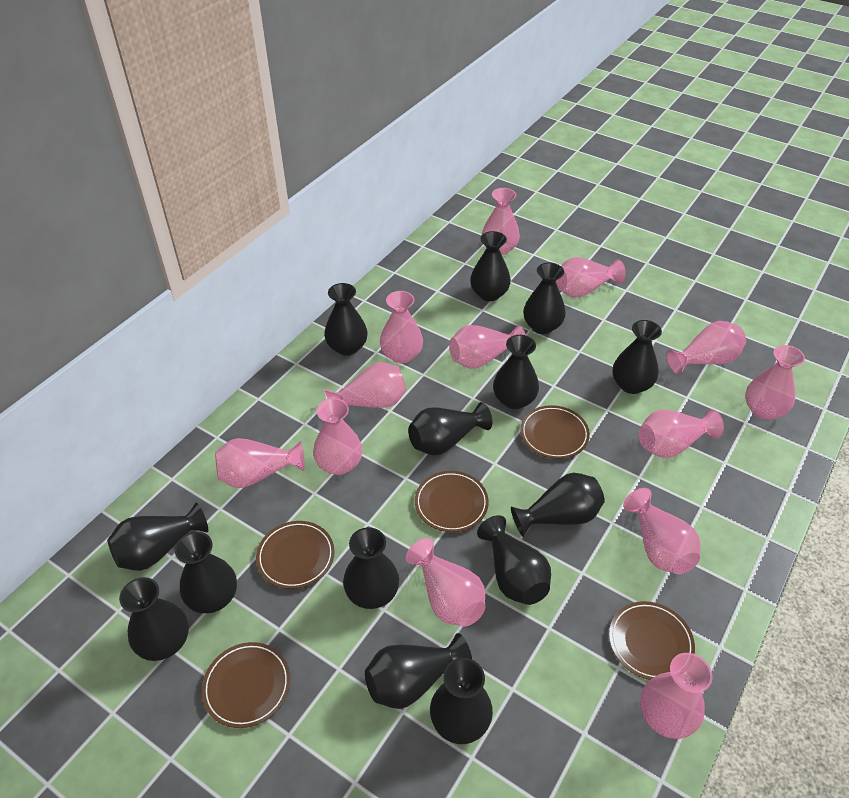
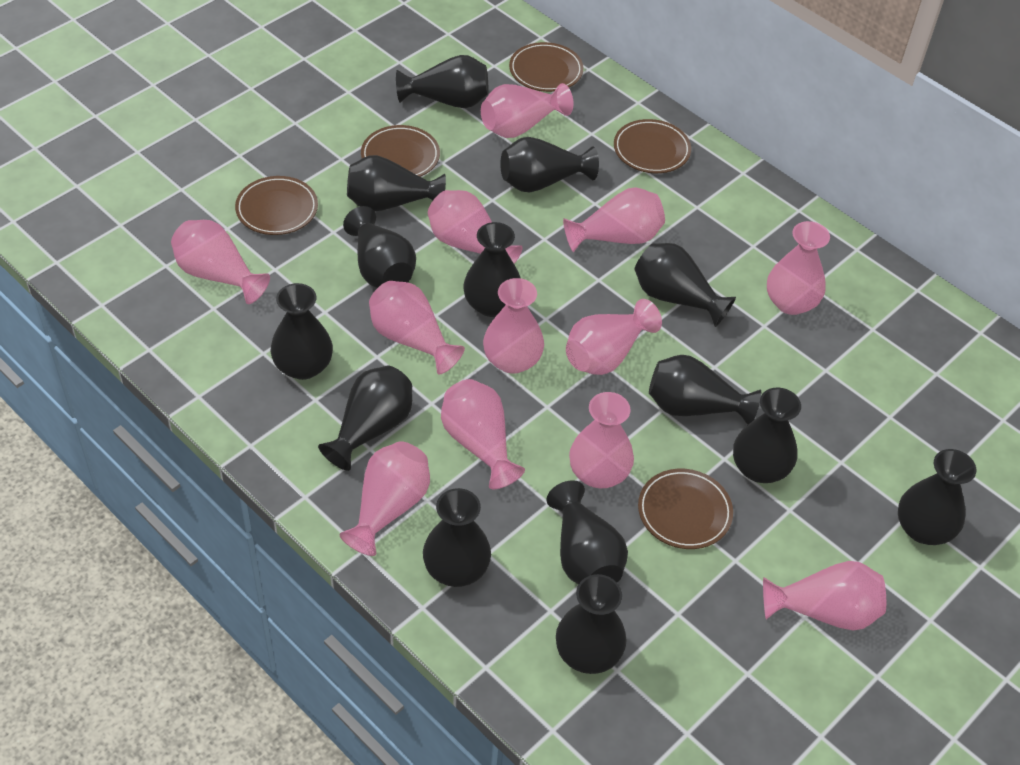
pink vase: 13 -> 12

